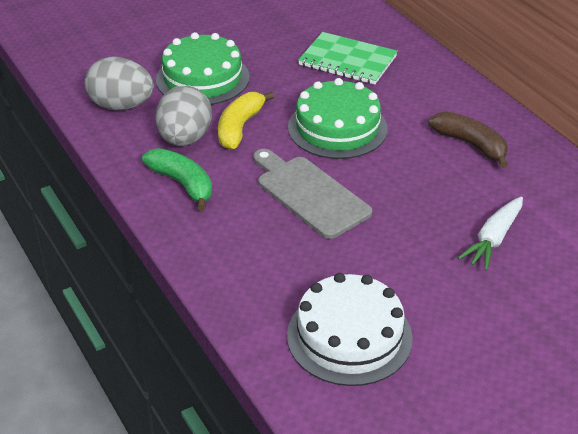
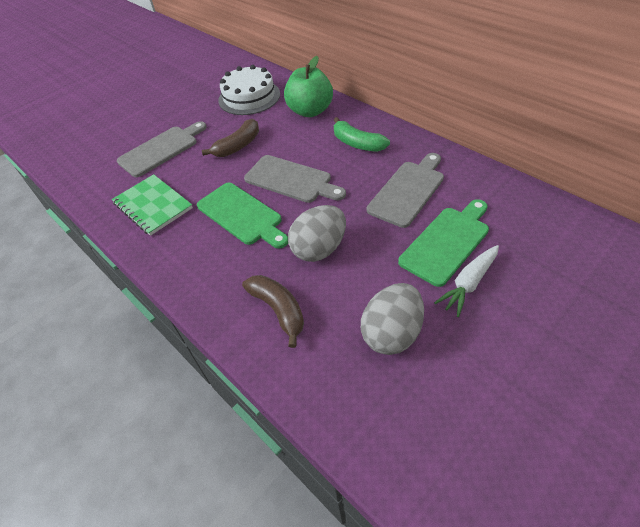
brown banana: 1 -> 2
green apple: 0 -> 1
green cake: 2 -> 0
green cutting board: 0 -> 2
grey cutting board: 1 -> 3
yellow banana: 1 -> 0

